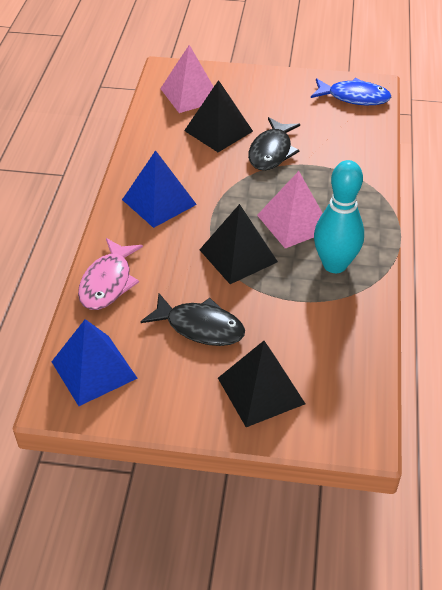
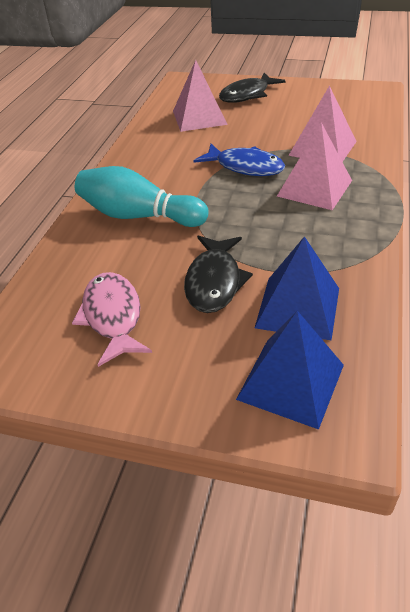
black pyramid: 3 -> 0
pink pyramid: 2 -> 3

